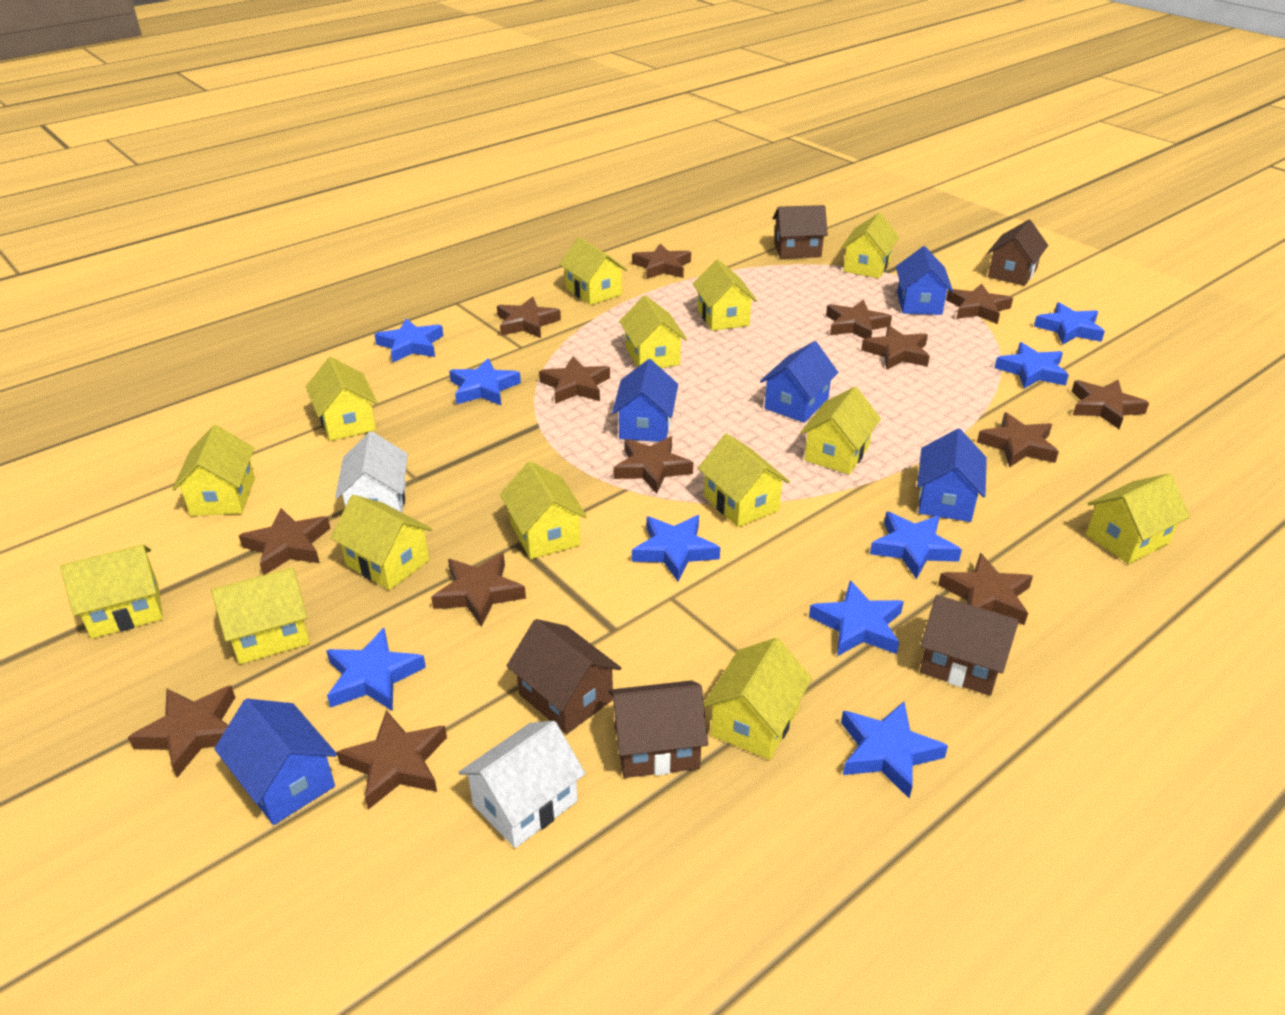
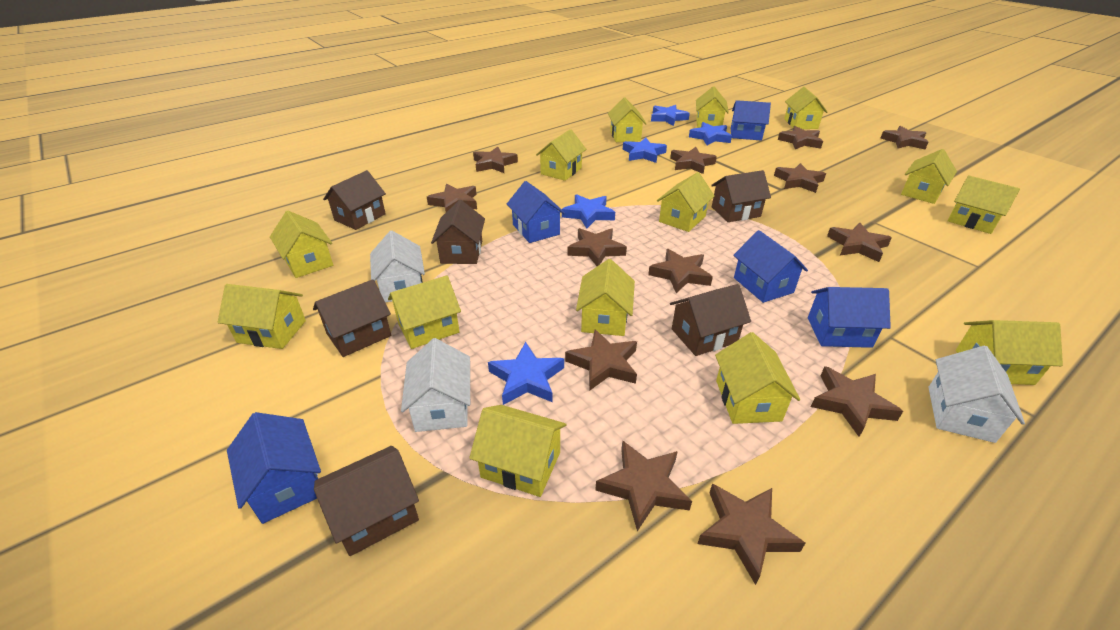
blue star: 9 -> 5
brown house: 5 -> 6
brown star: 14 -> 13
white house: 2 -> 3

